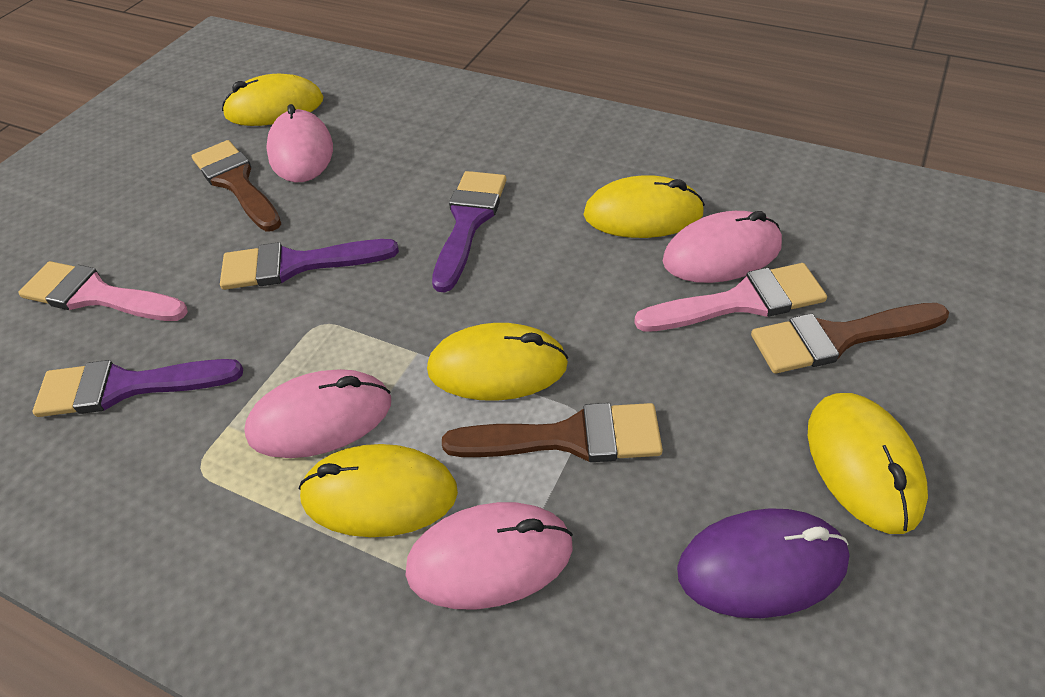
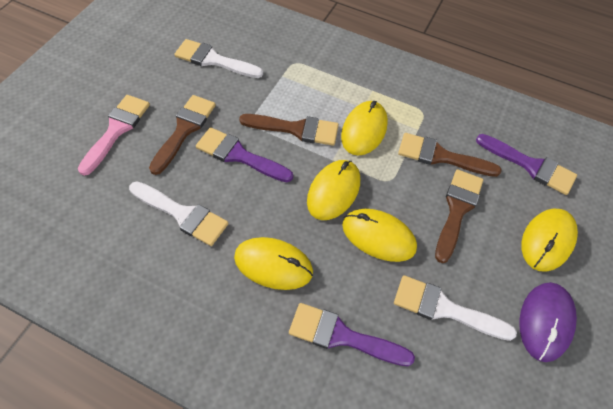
brown brush: 3 -> 4
pink brush: 2 -> 1
pink mouse: 4 -> 0
white brush: 0 -> 3

